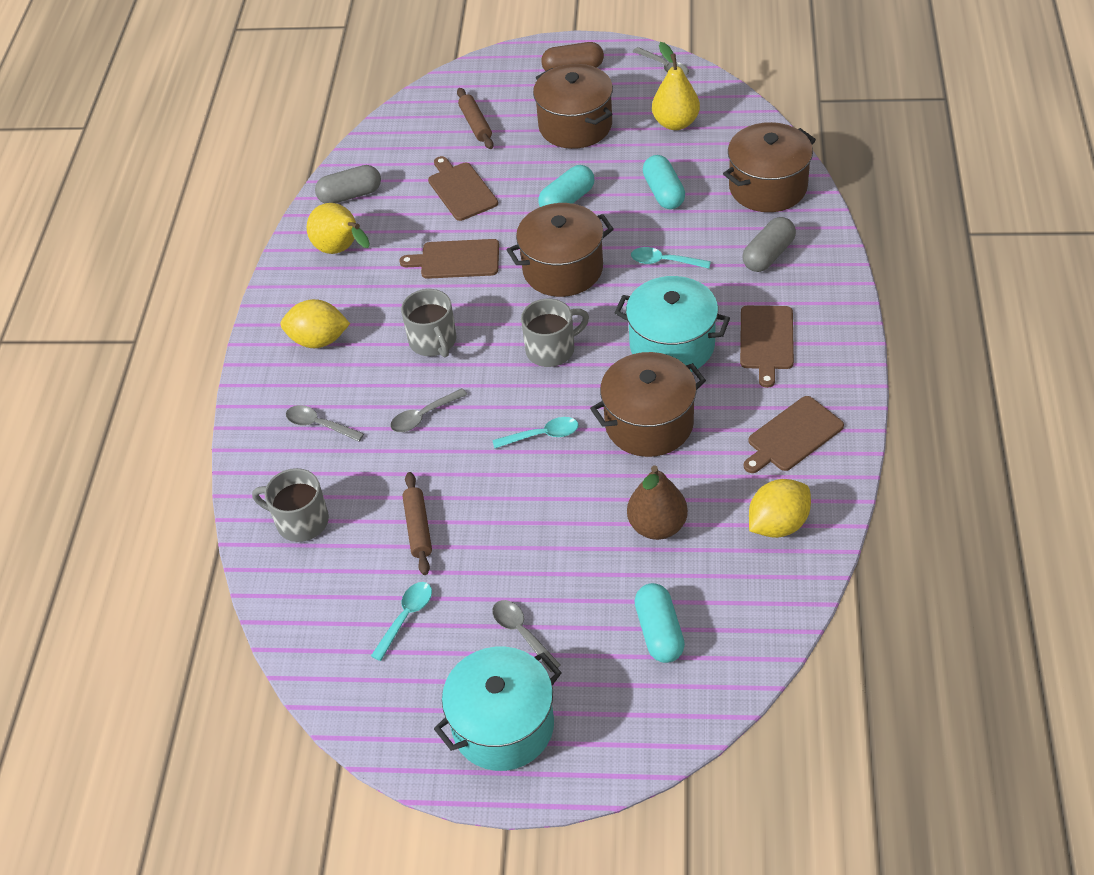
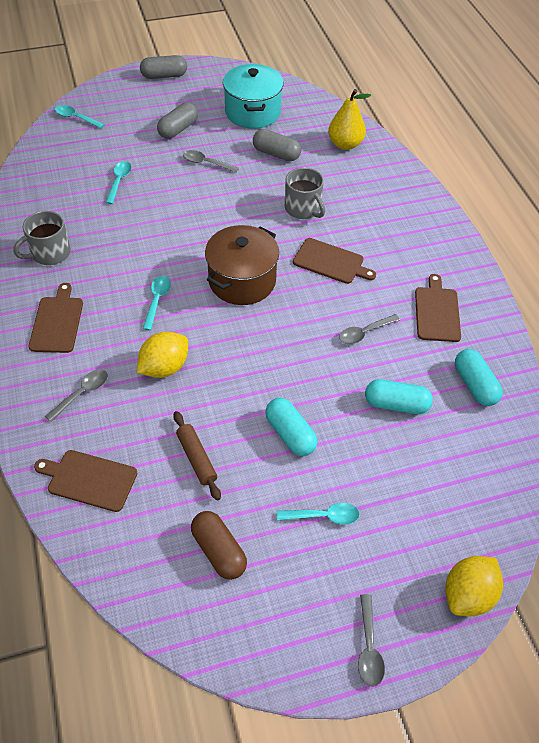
brown pear: 1 -> 0
brown pot: 4 -> 1
brown rolling pin: 2 -> 1
grey capsule: 2 -> 3
grey mug: 3 -> 2
turquoise pot: 2 -> 1
turquoise spoon: 3 -> 4
yellow pear: 2 -> 1

